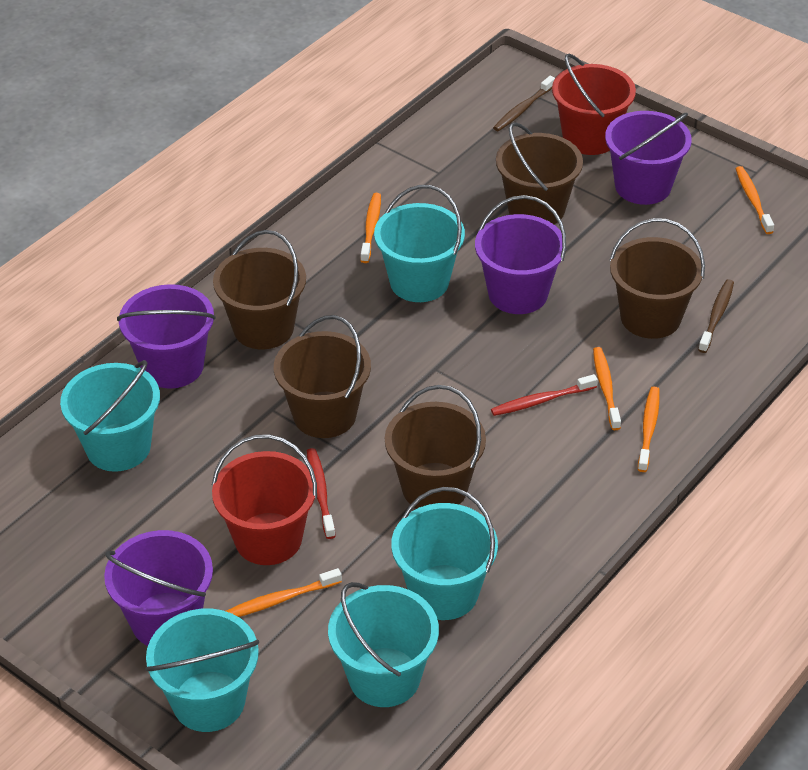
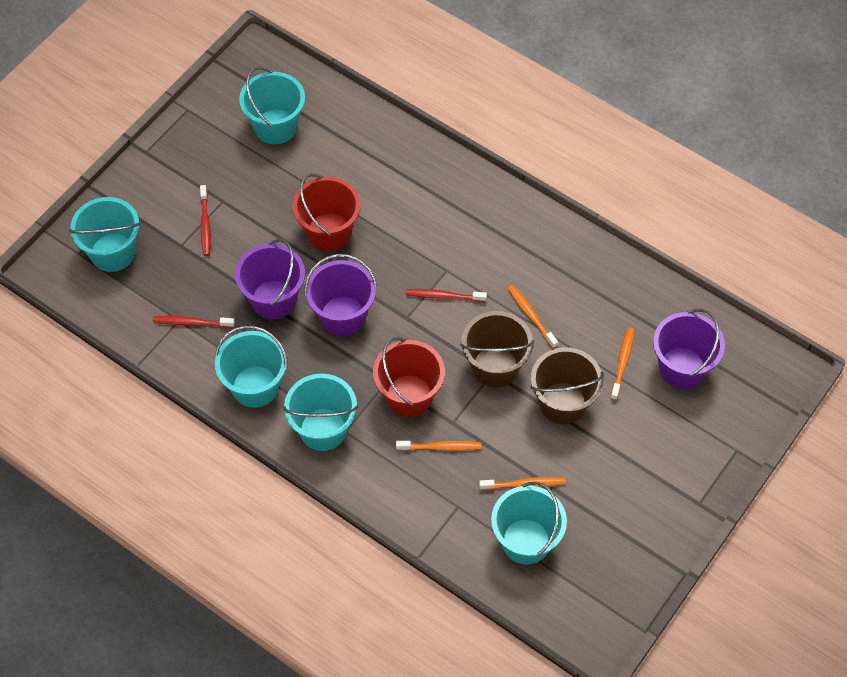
brown bucket: 5 -> 2
brown toothbrush: 2 -> 0
orange toothbrush: 5 -> 4
purple bucket: 4 -> 3
red toothbrush: 2 -> 3

